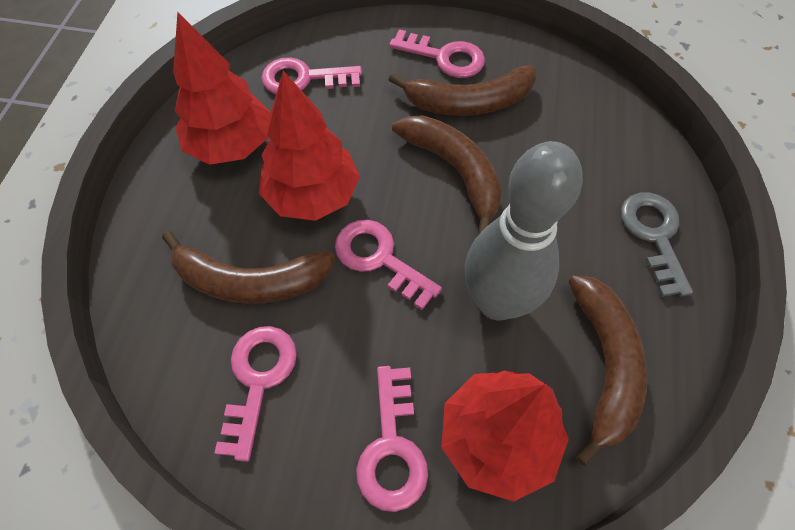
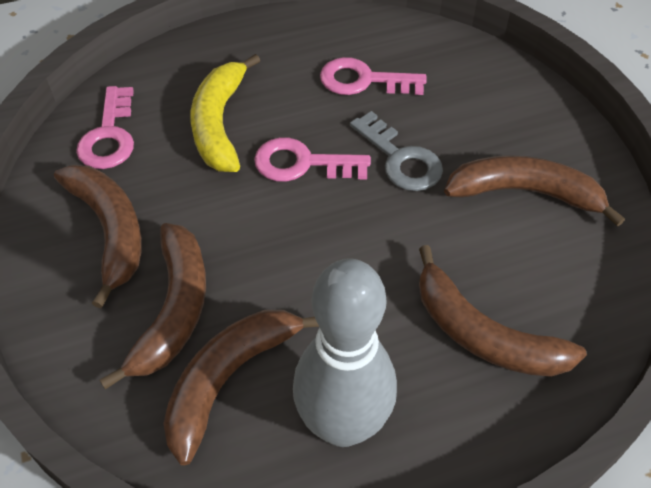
brown banana: 4 -> 5
pink key: 5 -> 3
red tree: 3 -> 0
yellow banana: 0 -> 1

